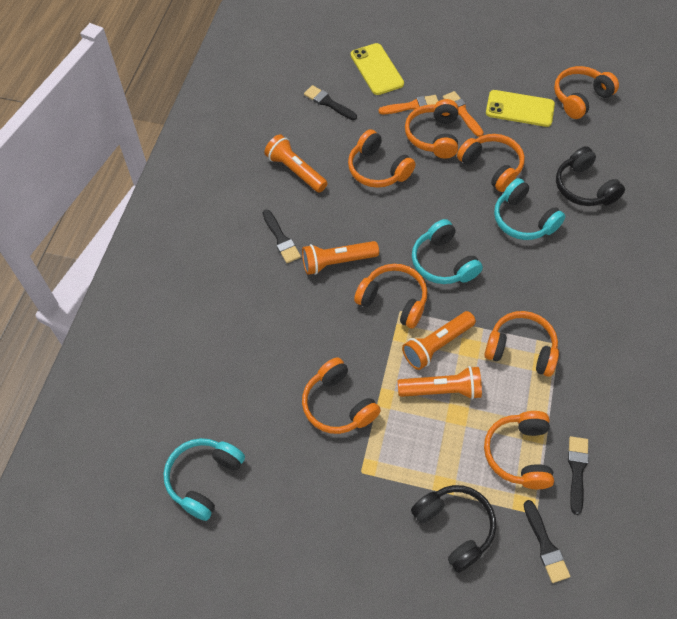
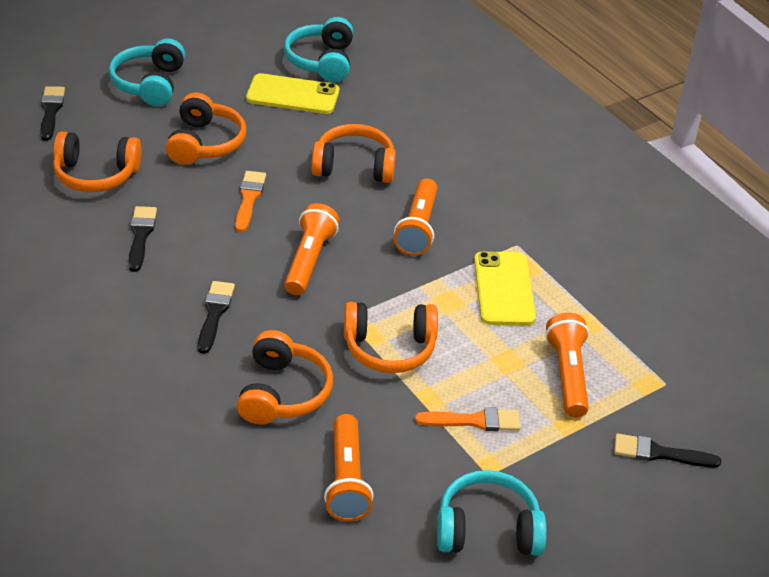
black headphones: 2 -> 0
orange headphones: 8 -> 5

